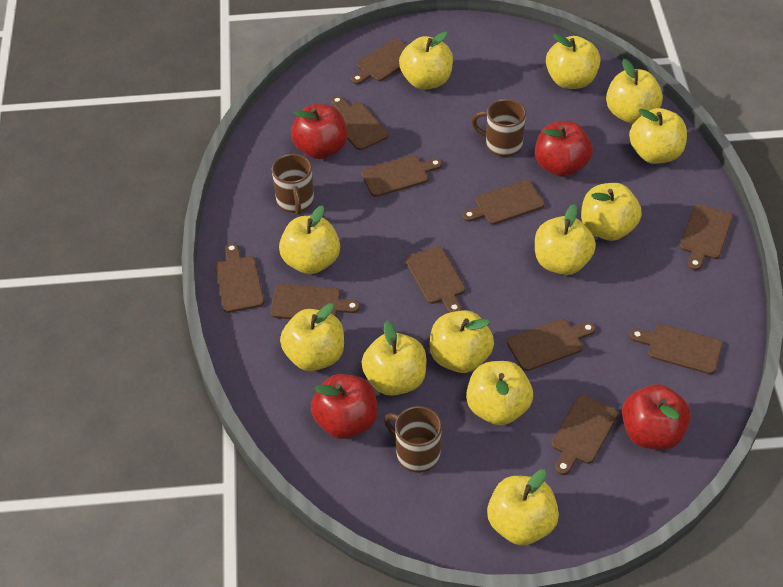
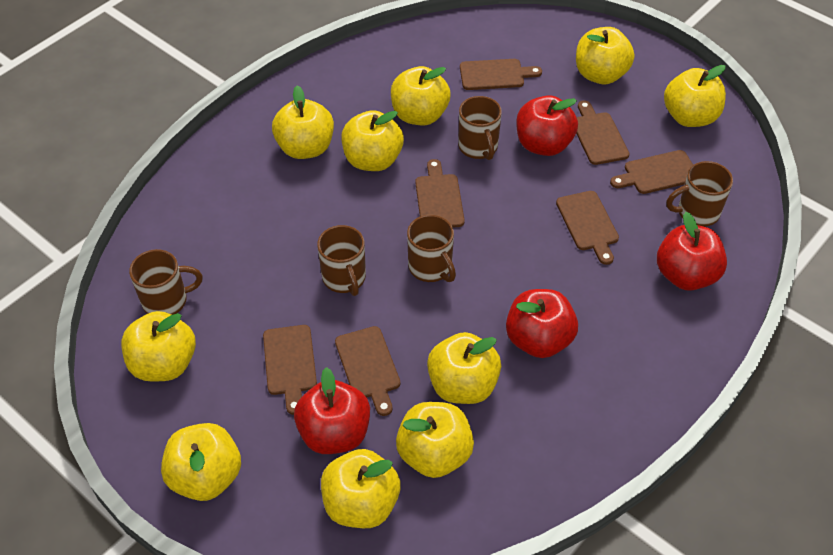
brown cutting board: 11 -> 7
brown mug: 3 -> 5
yellow apple: 12 -> 10

